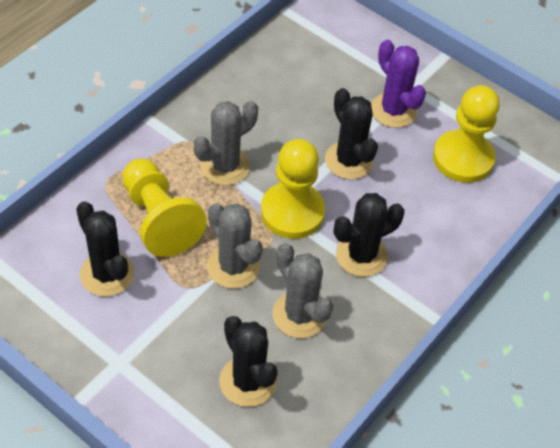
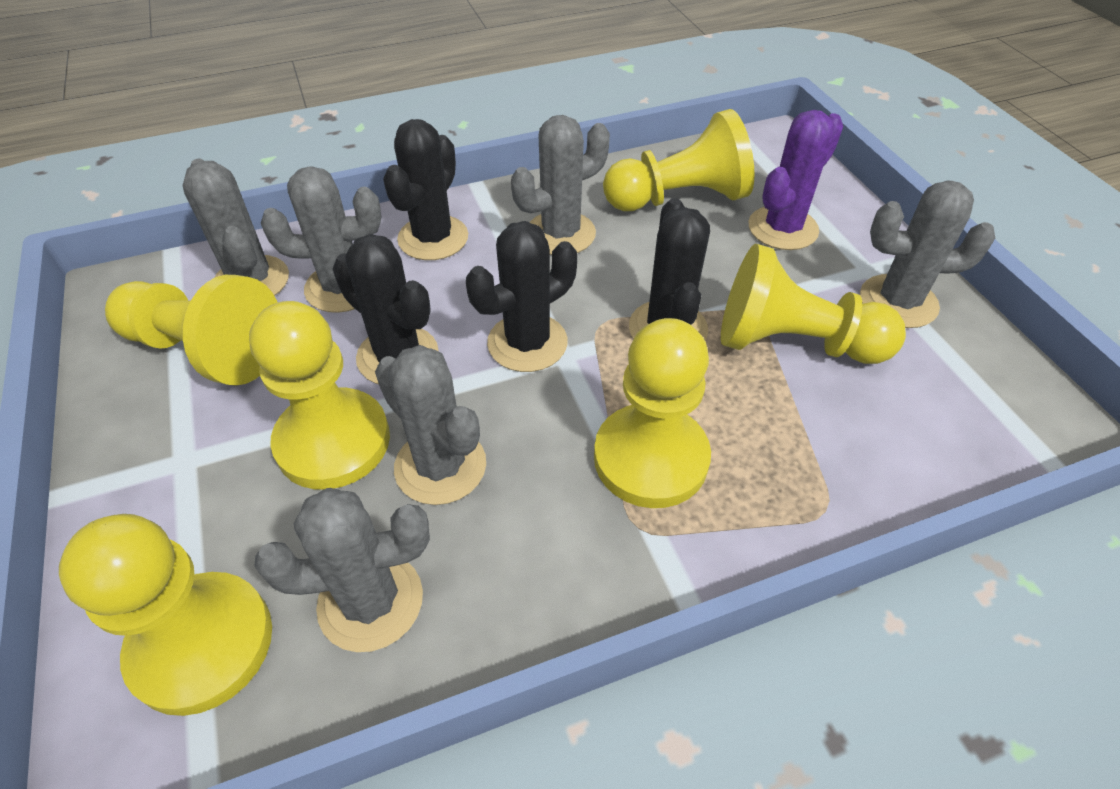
grey cactus: 3 -> 6
yellow pawn: 3 -> 6

